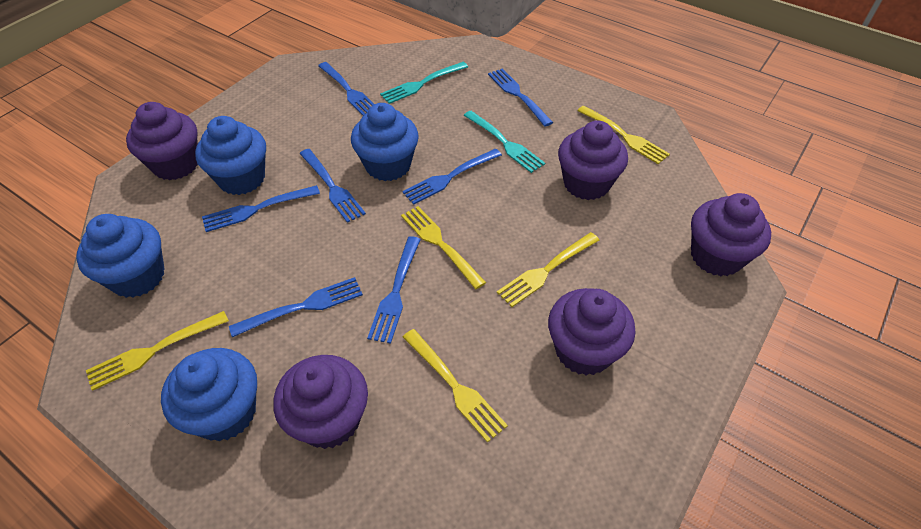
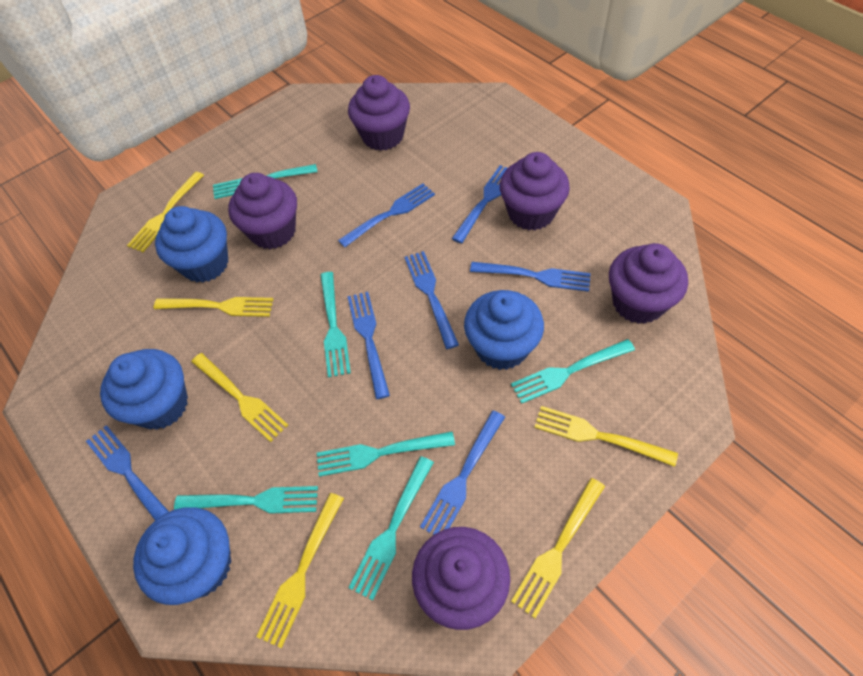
turquoise fork: 2 -> 6
yellow fork: 5 -> 6

